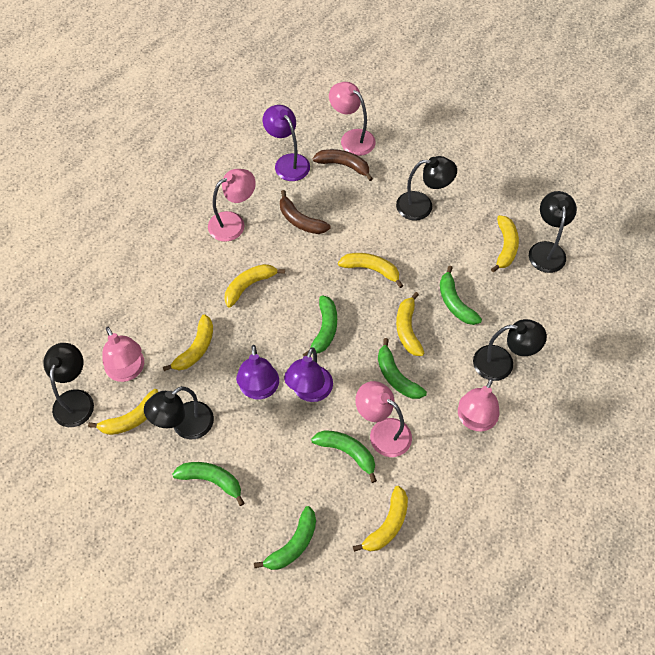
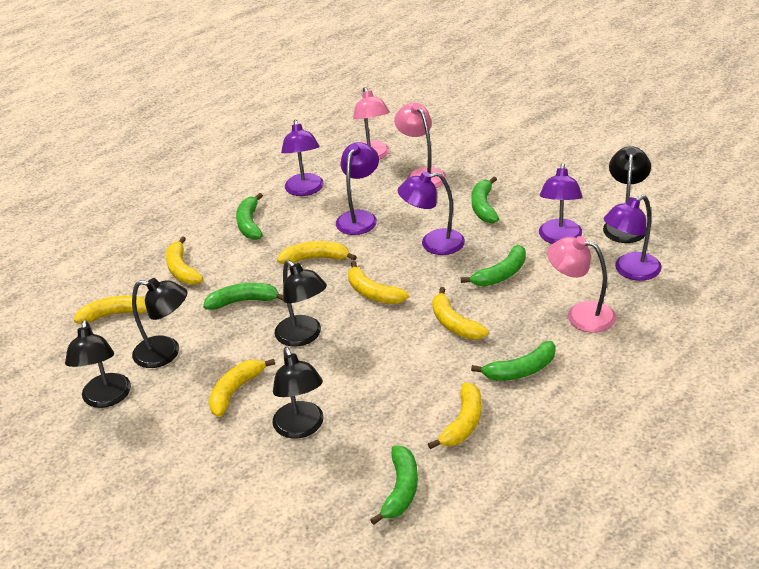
brown banana: 2 -> 0
pink lamp: 5 -> 3
purple lamp: 3 -> 5

